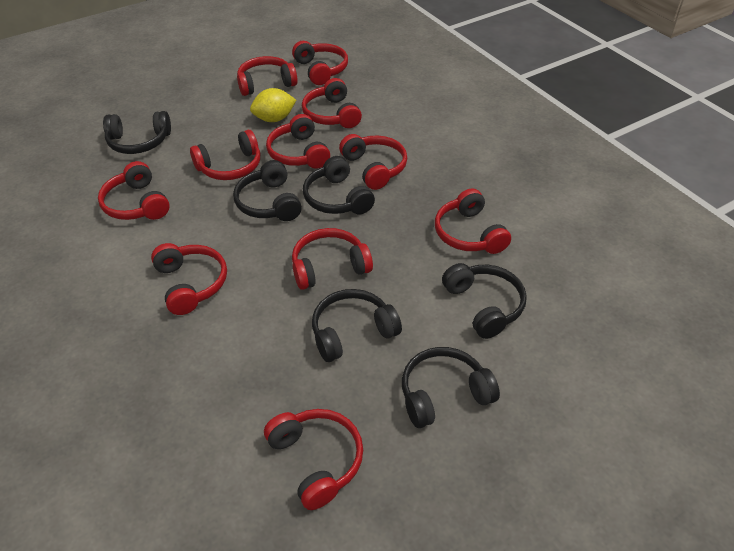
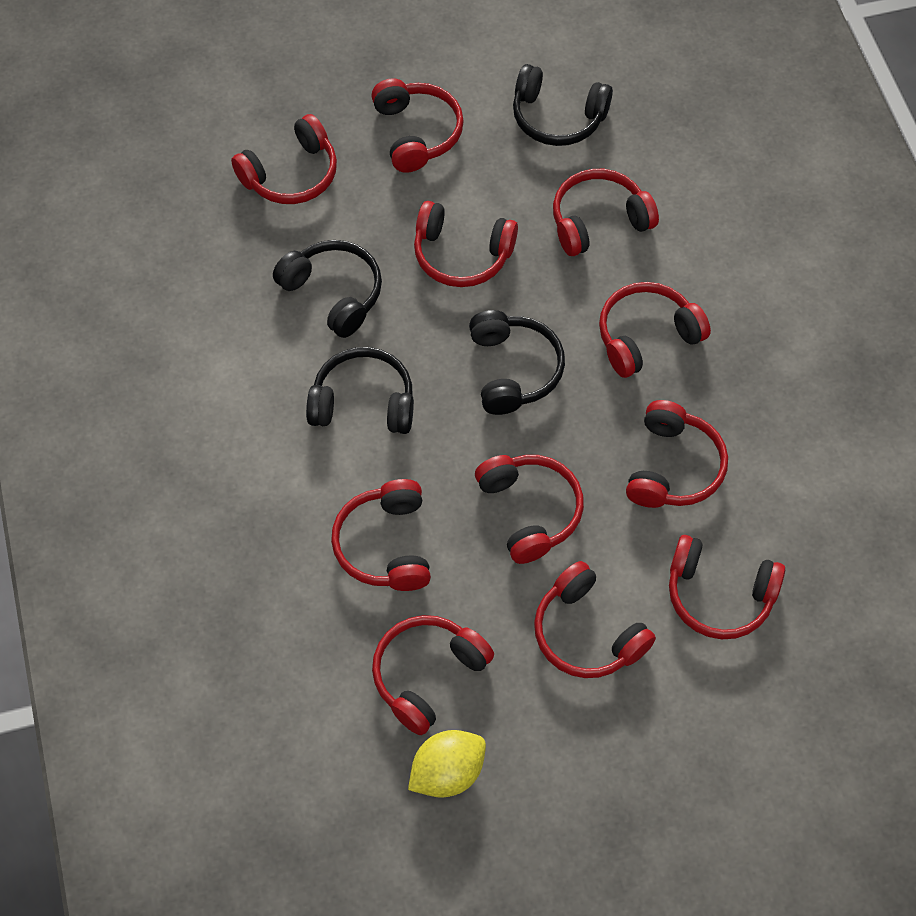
black headphones: 6 -> 4

